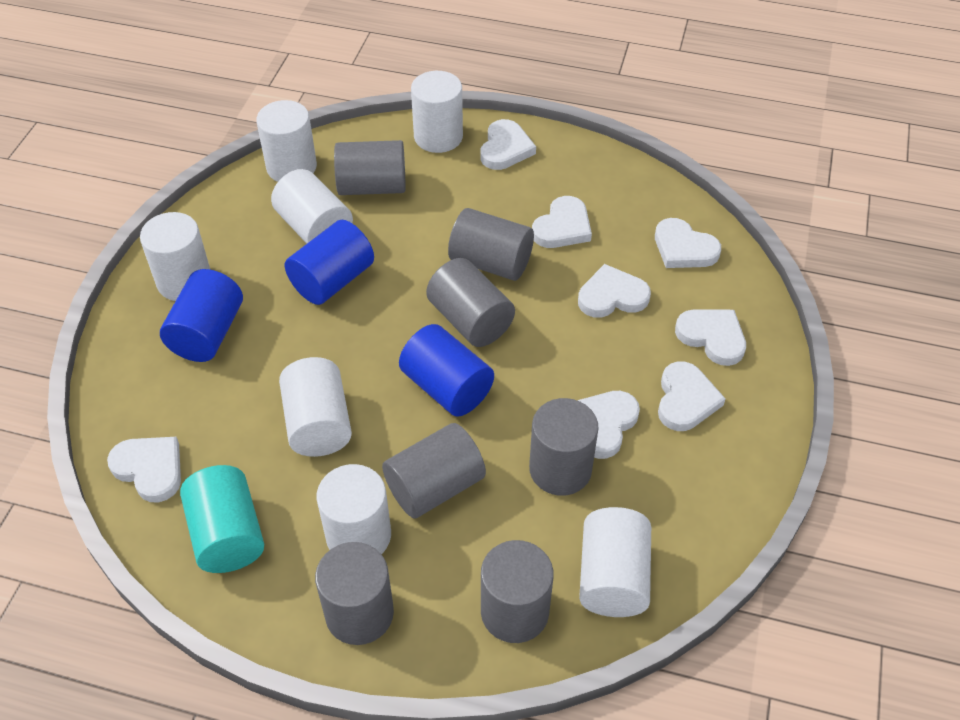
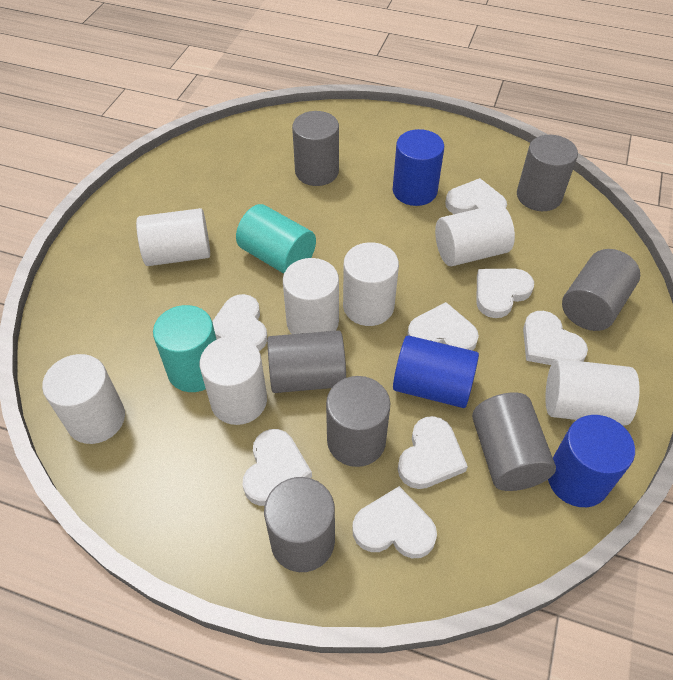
turquoise cylinder: 1 -> 2

